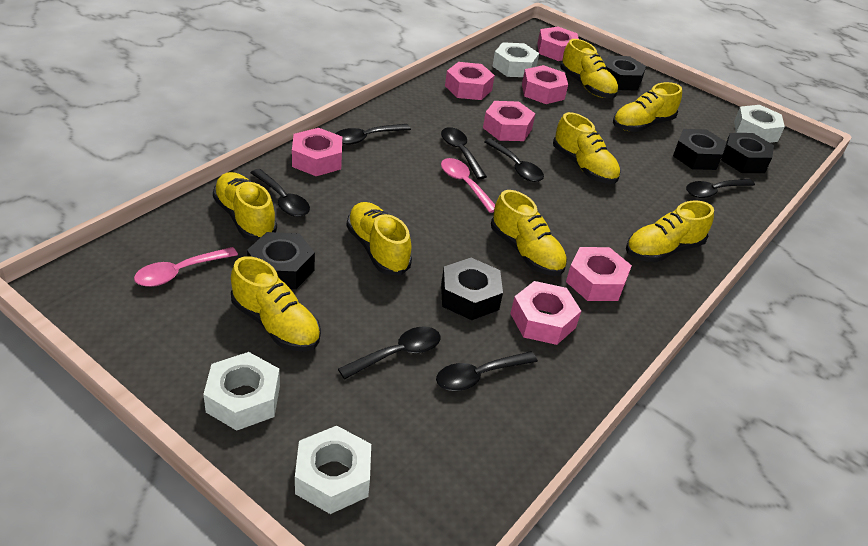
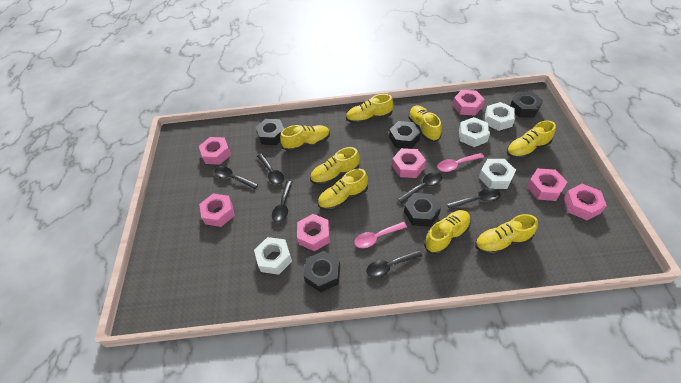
black spoon: 7 -> 6

